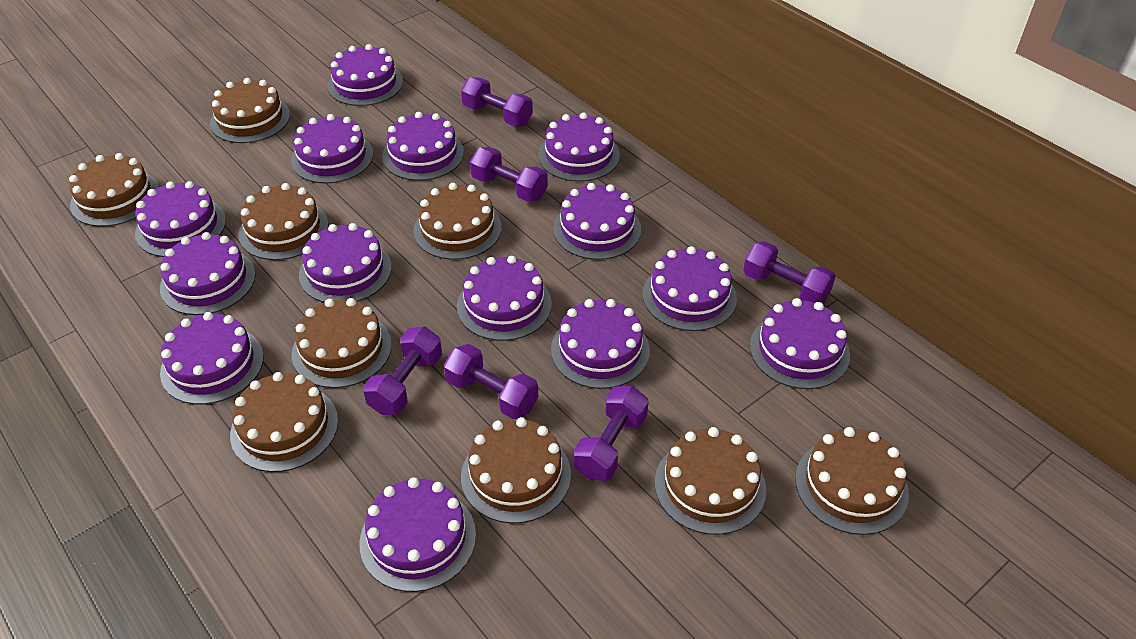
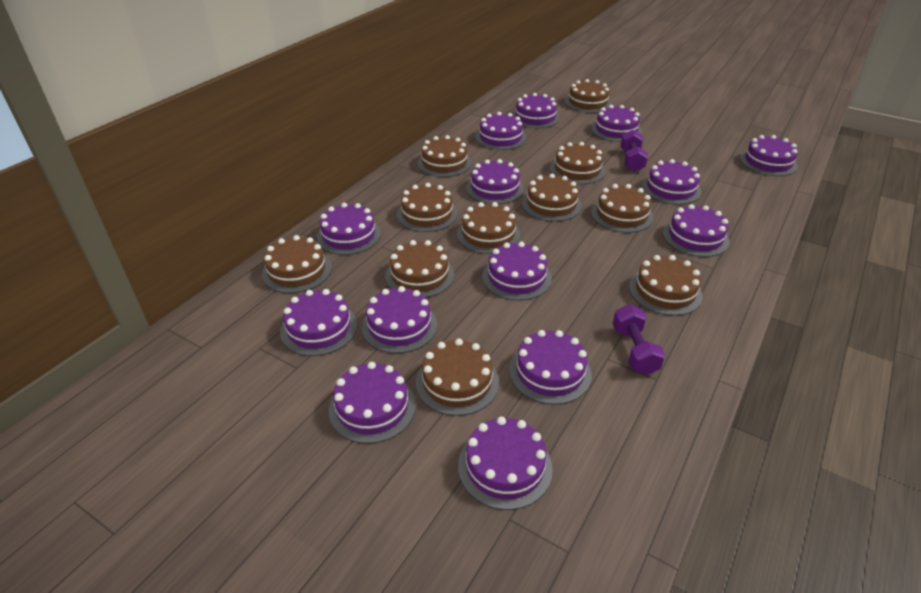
brown cake: 9 -> 11
purple dumbbell: 6 -> 2

